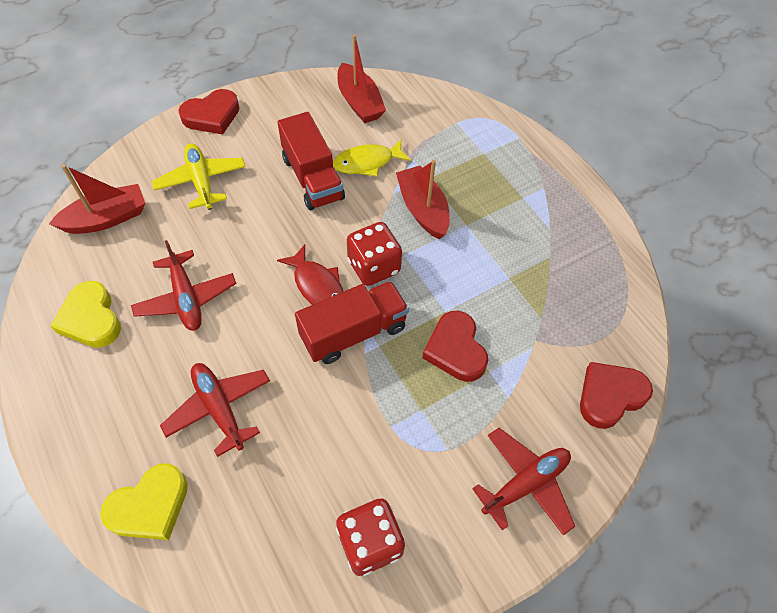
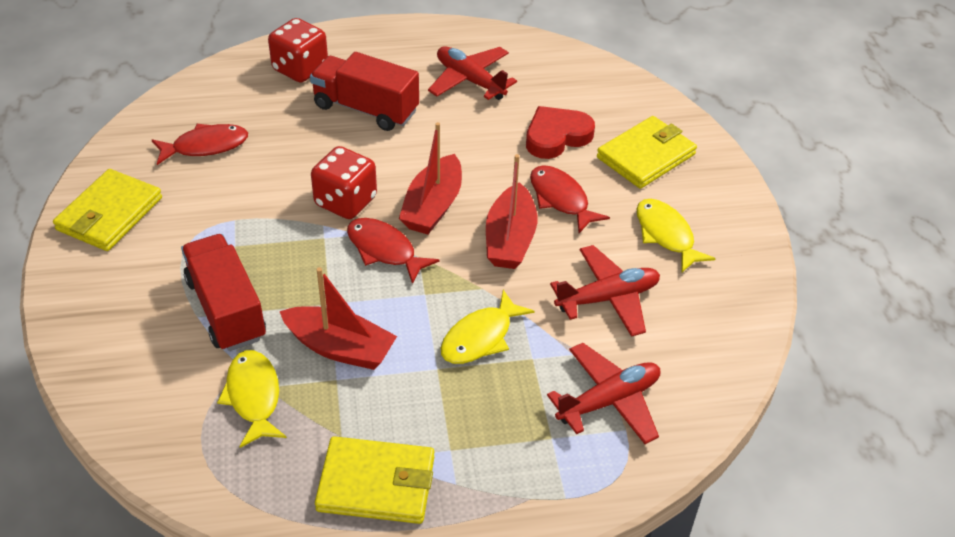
red fish: 1 -> 3
red heart: 3 -> 1
yellow fish: 1 -> 3
yellow heart: 2 -> 0
yellow plane: 1 -> 0
yellow wallet: 0 -> 3

